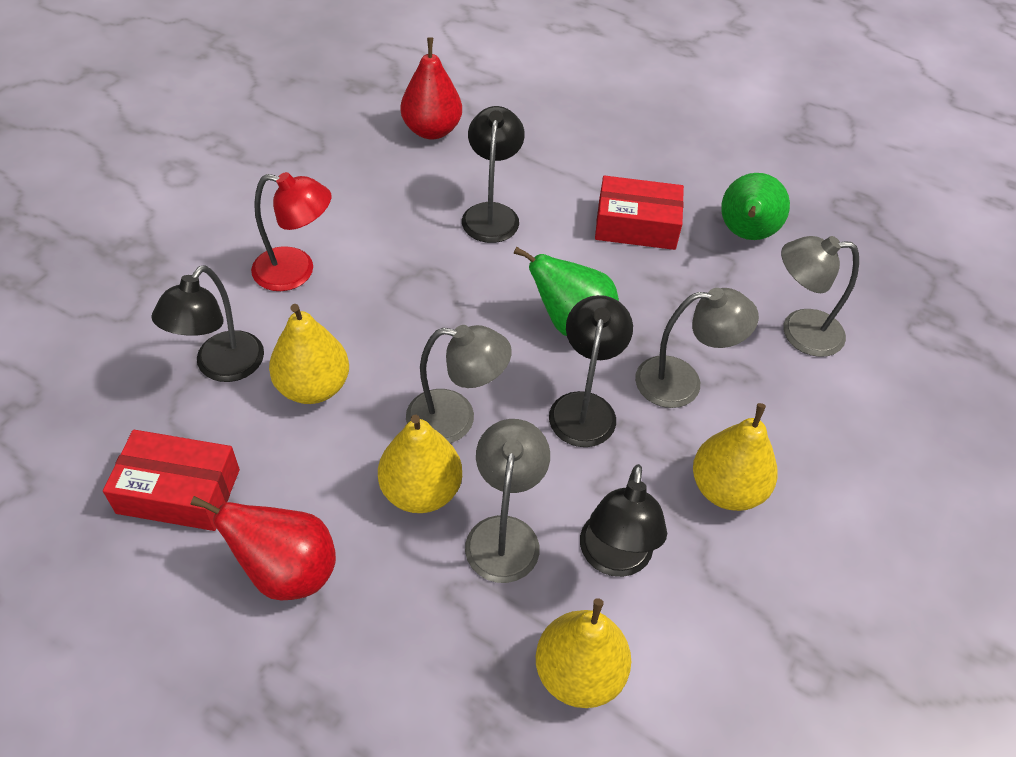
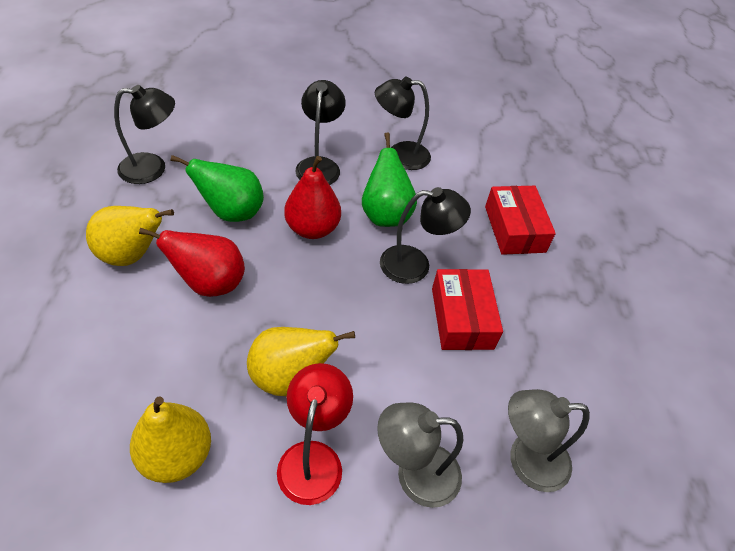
grey lamp: 4 -> 2
yellow pear: 4 -> 3

